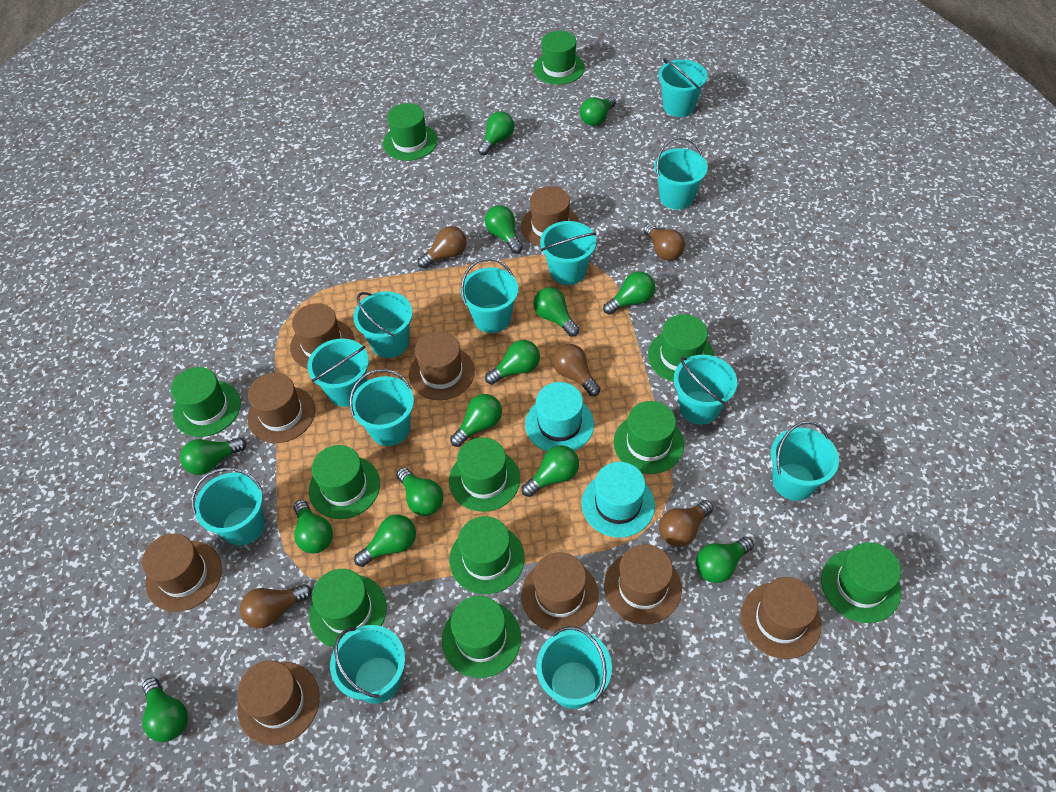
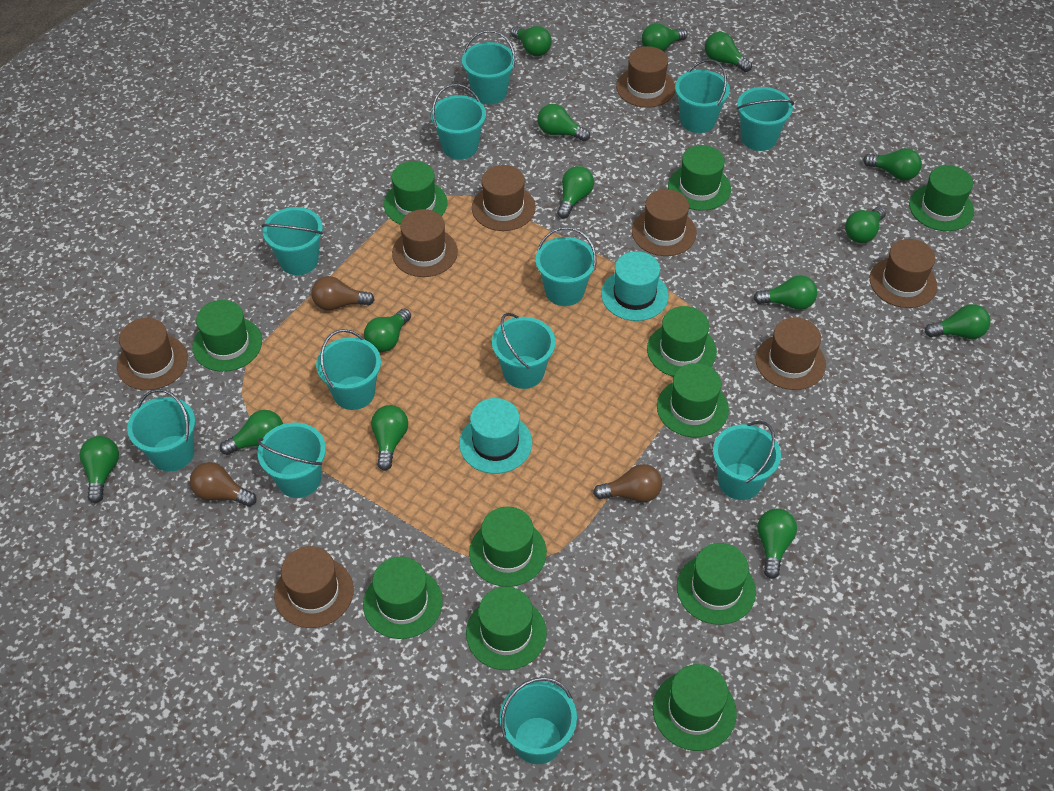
brown hat: 9 -> 8
brown light bulb: 5 -> 3

